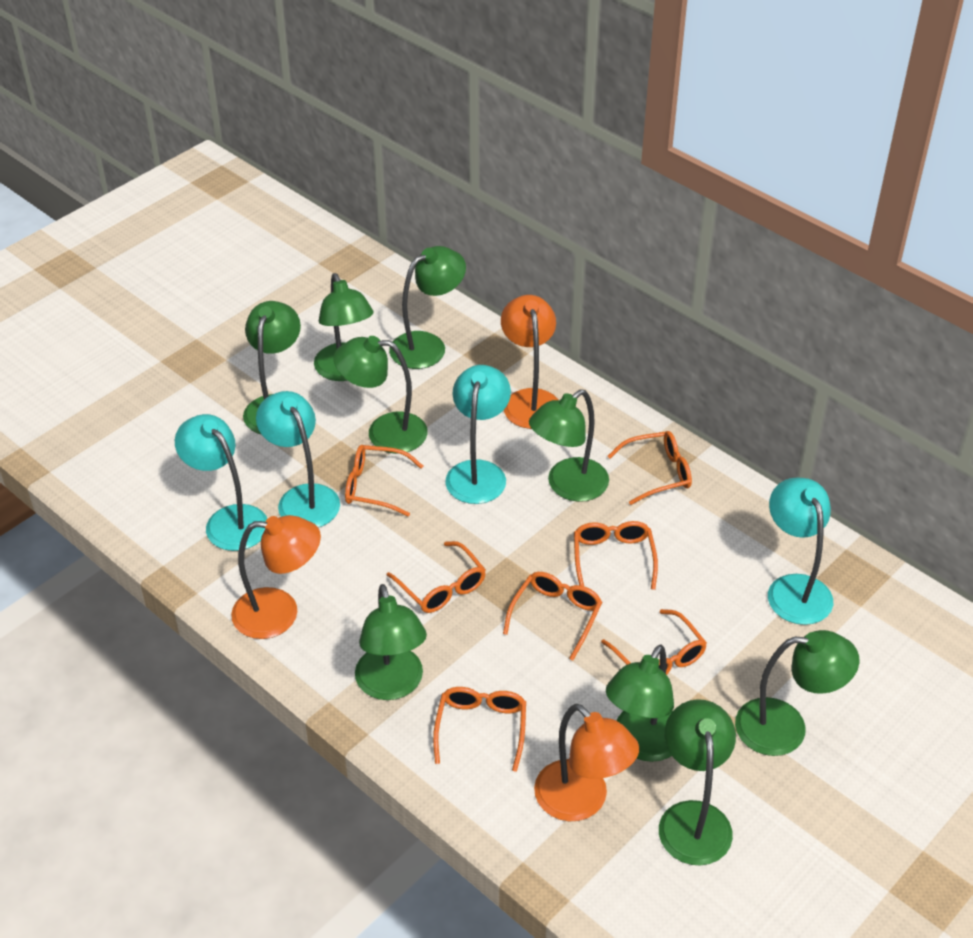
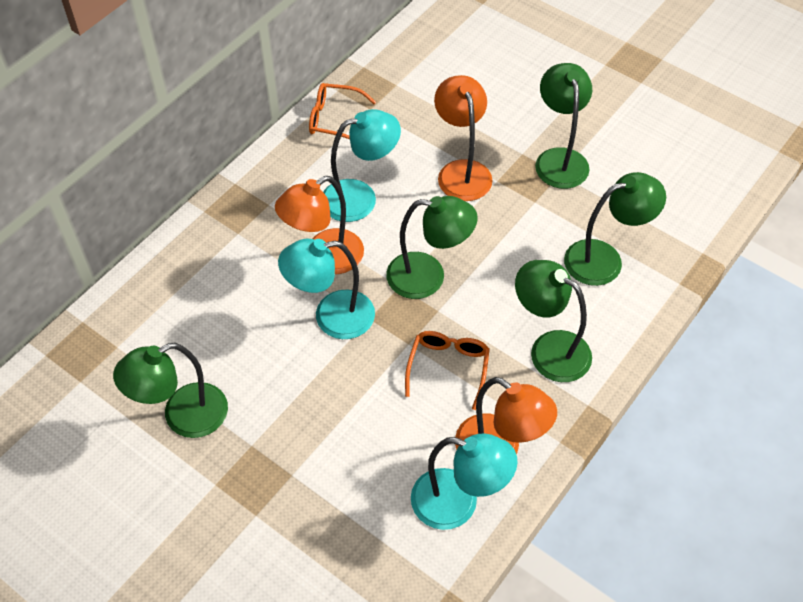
green lamp: 9 -> 5
orange glasses: 7 -> 2
turquoise lamp: 4 -> 3

